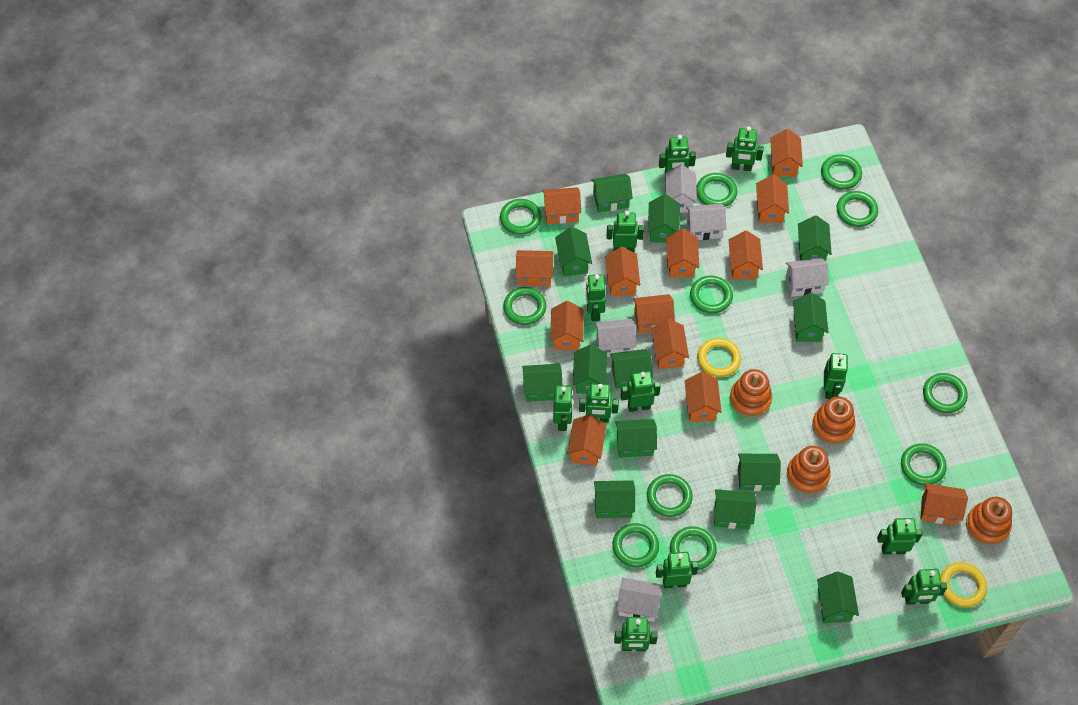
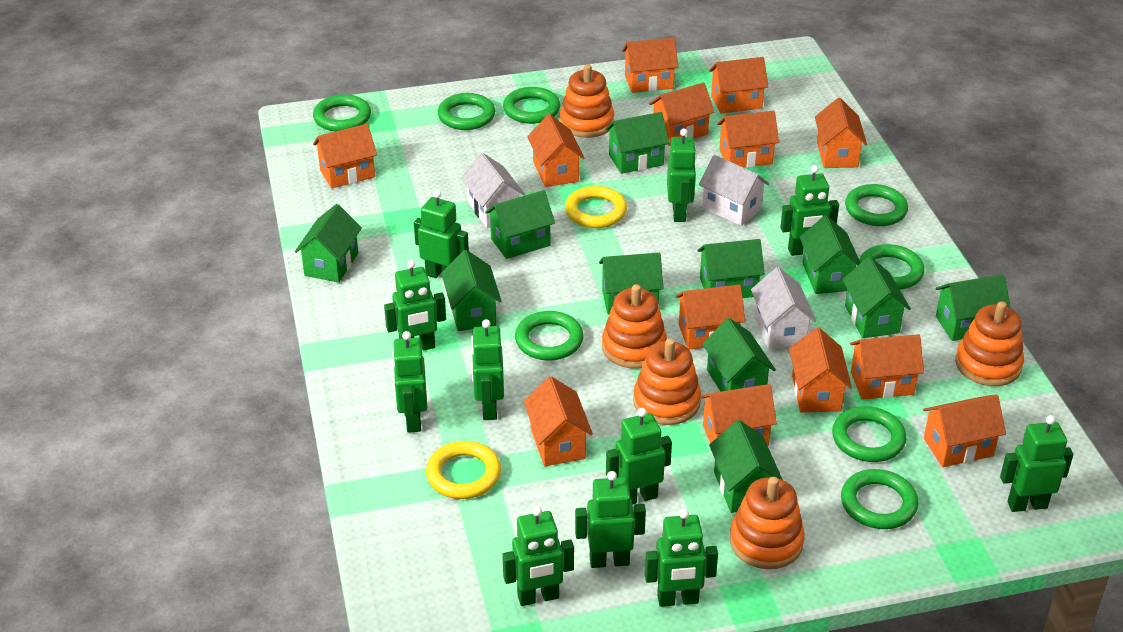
green house: 13 -> 11
green ring: 11 -> 8
green robot: 12 -> 11
orange stacking toy: 4 -> 5
white house: 5 -> 3

